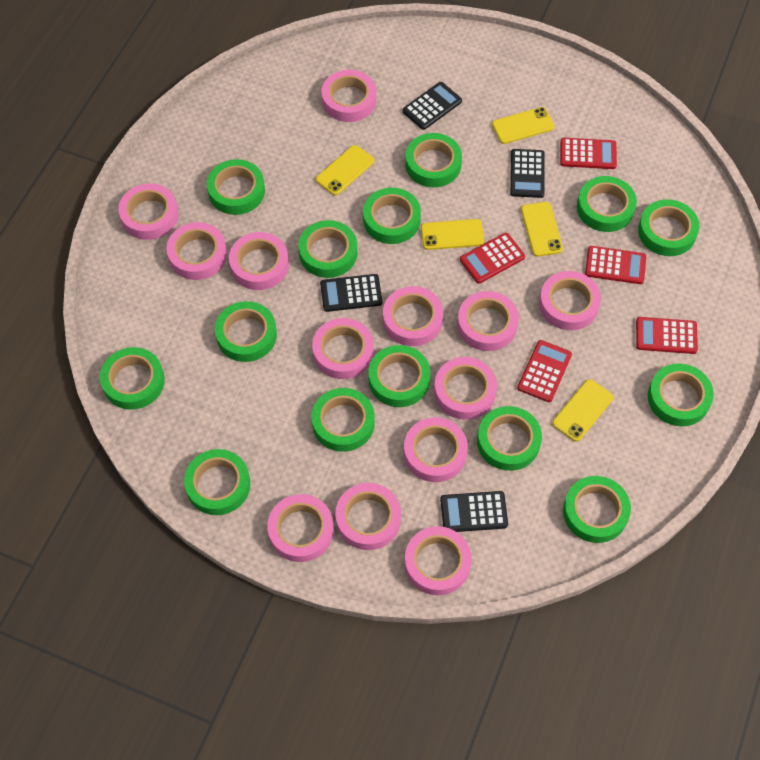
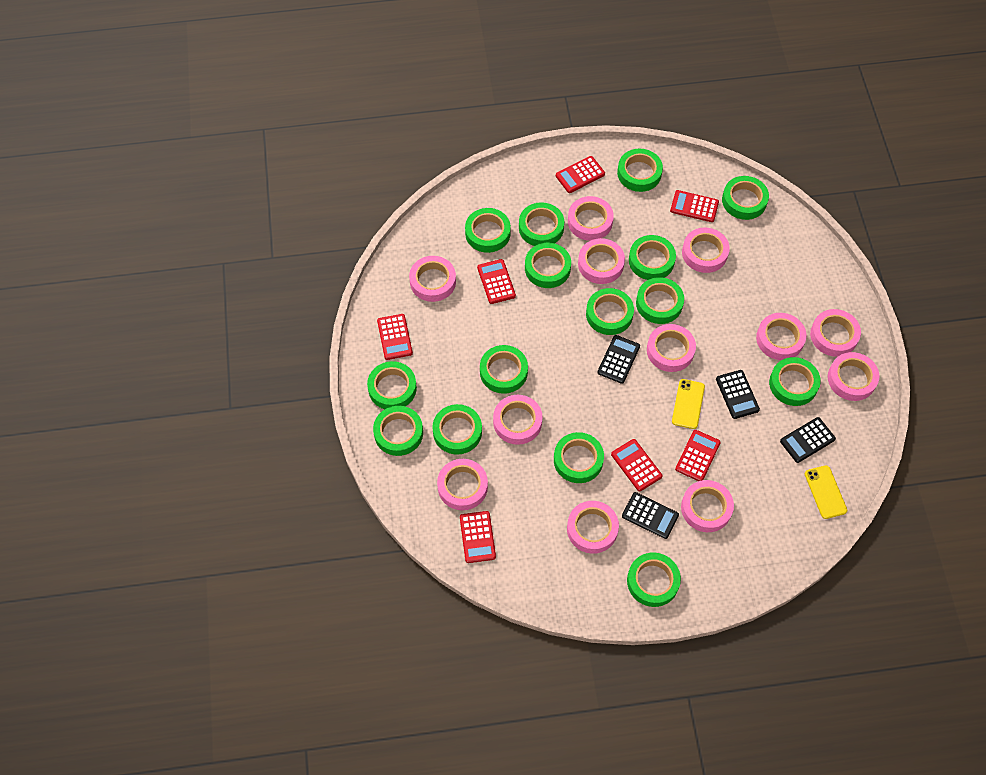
green tape: 14 -> 15
pink tape: 13 -> 12
red calculator: 5 -> 7
yellow phone: 5 -> 2

